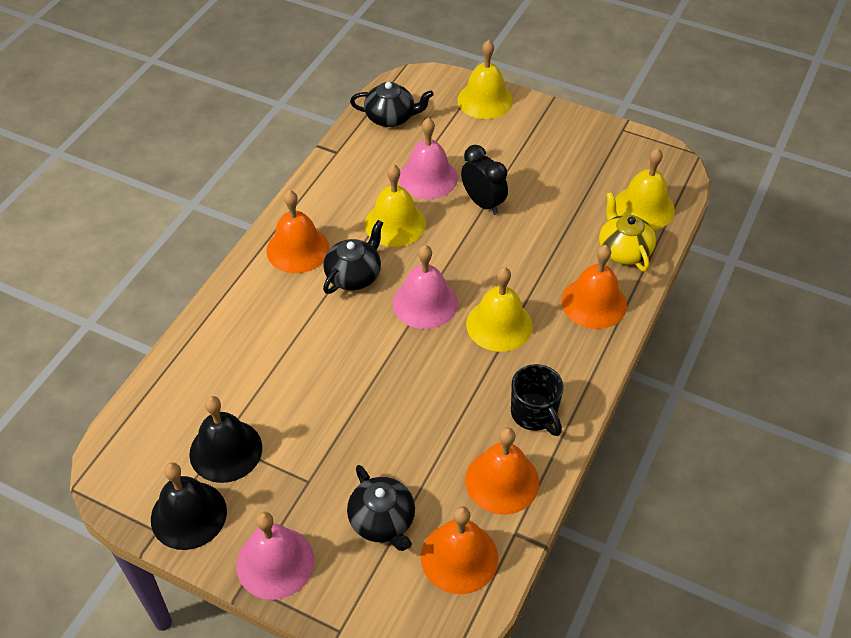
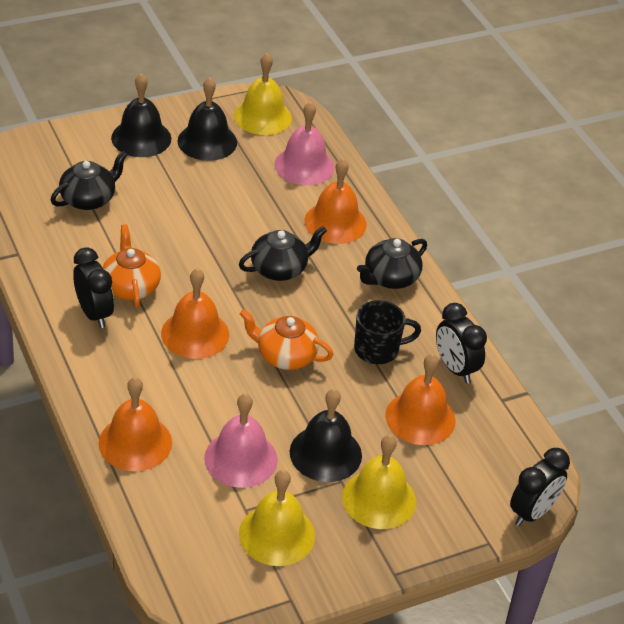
black bell: 2 -> 3
black clock: 1 -> 3
orange teapot: 0 -> 2
pink bell: 3 -> 2
yellow bell: 4 -> 3
yellow teapot: 1 -> 0

